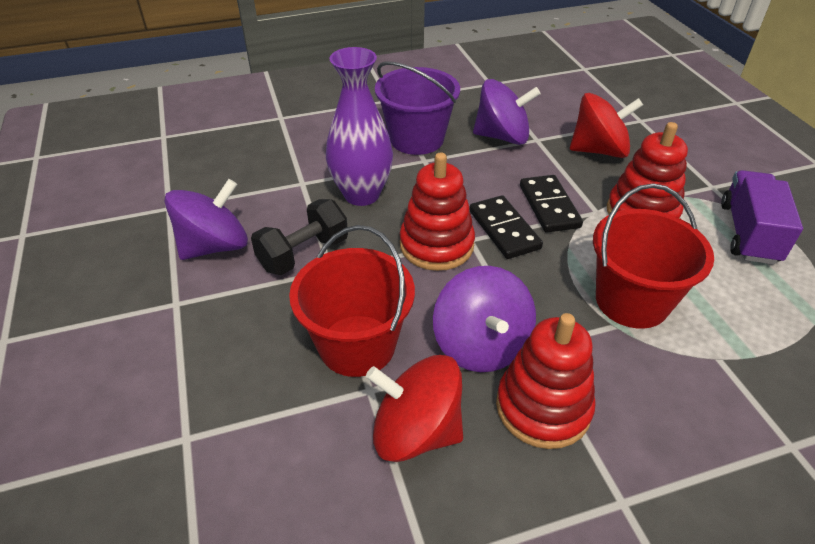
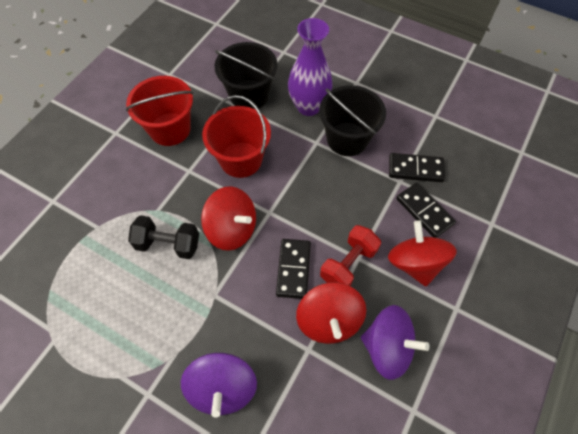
black bucket: 0 -> 2
black domino: 2 -> 3
purple bucket: 1 -> 0
purple spinning top: 3 -> 2
purple truck: 1 -> 0
red dumbbell: 0 -> 1
red spinning top: 2 -> 3
red stacking toy: 3 -> 0

